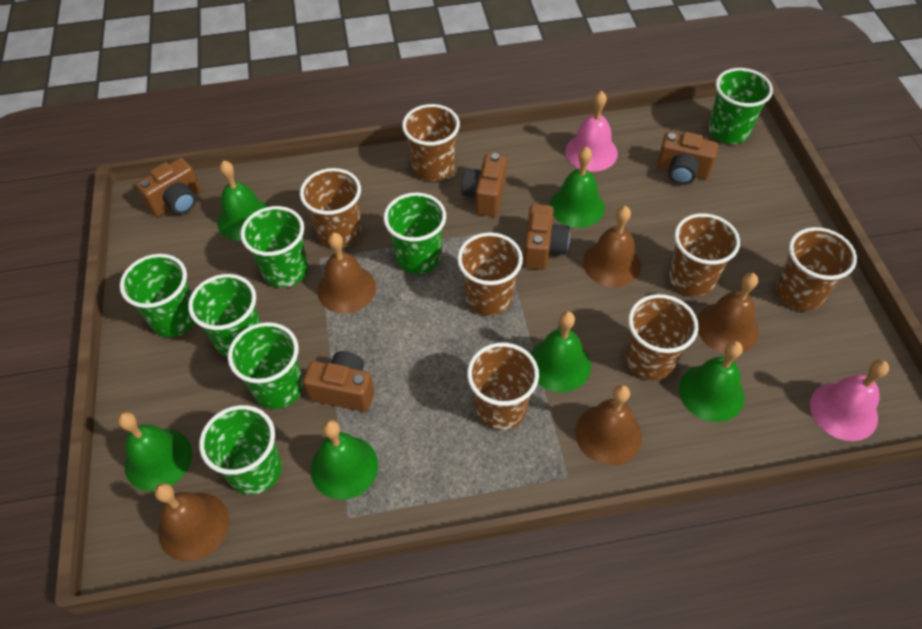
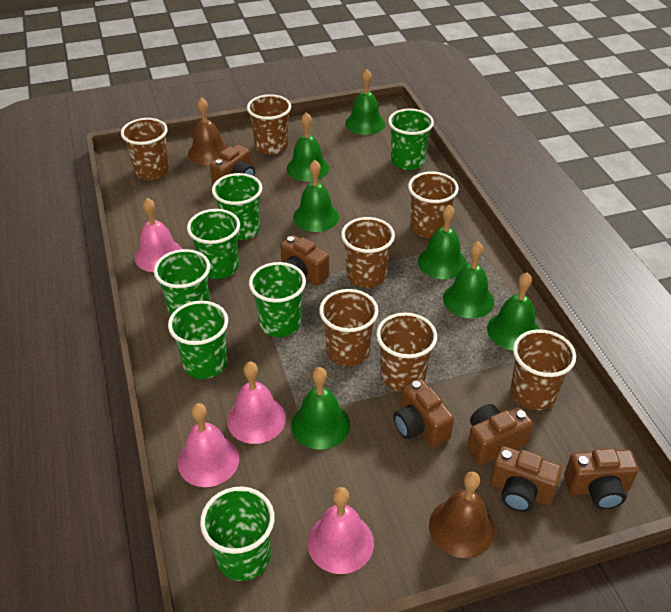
brown bell: 5 -> 2
brown camera: 5 -> 6
green bell: 6 -> 7
pink bell: 2 -> 4

